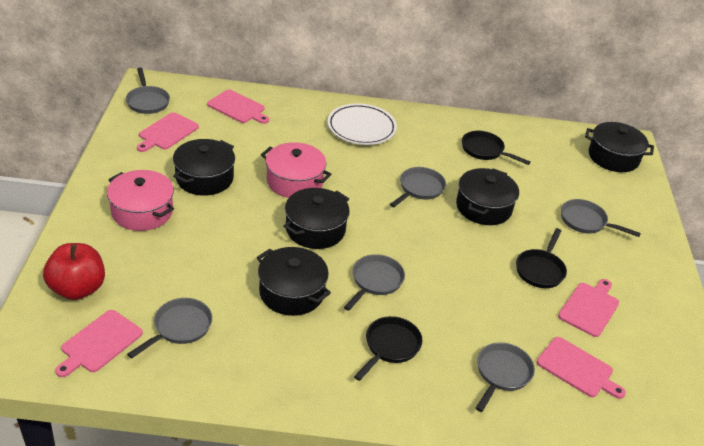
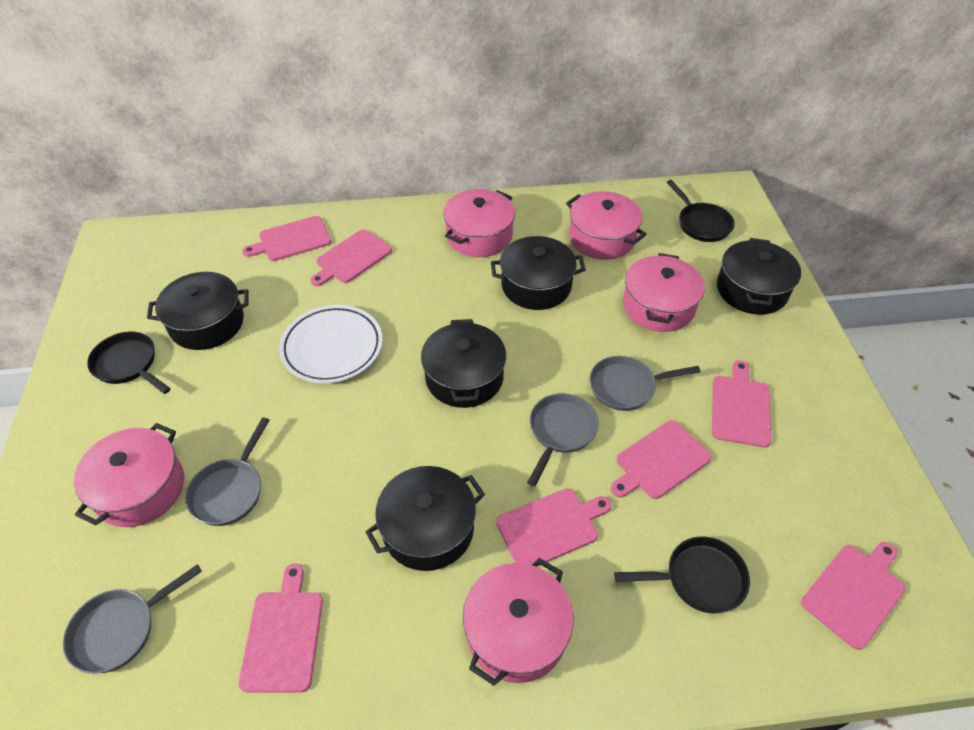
grey pan: 6 -> 4
pink cutting board: 5 -> 7
pink pot: 2 -> 5
red apple: 1 -> 0

